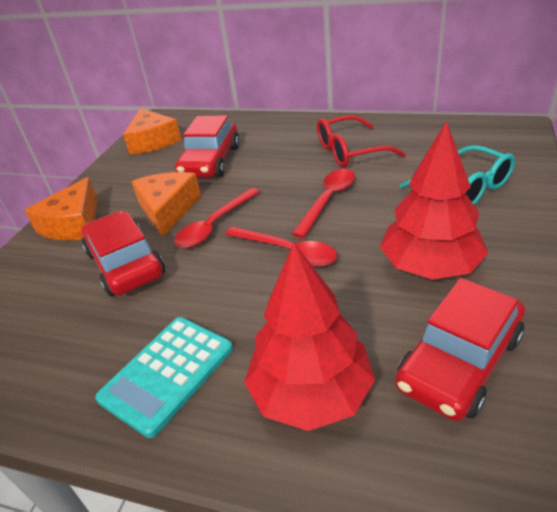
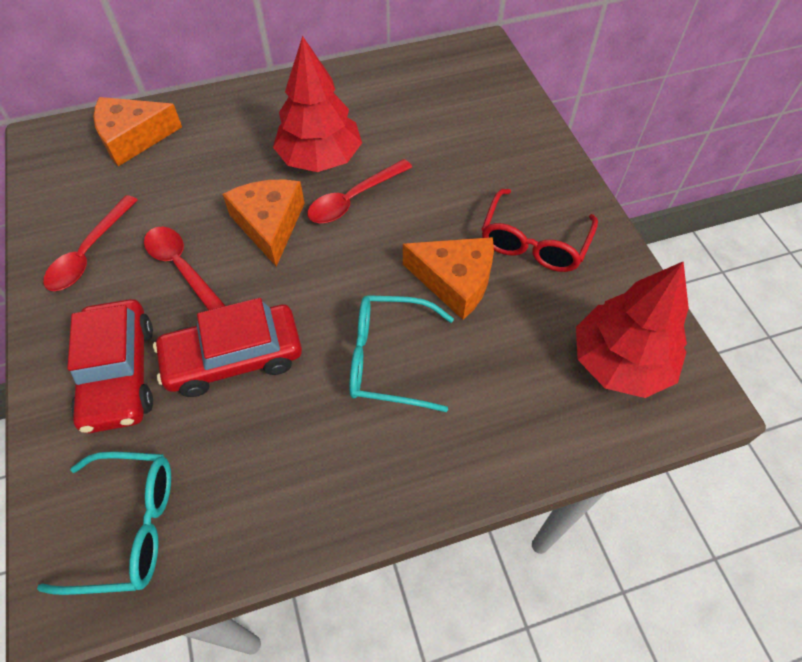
red car: 3 -> 2
turquoise calculator: 1 -> 0
turquoise glasses: 1 -> 2

